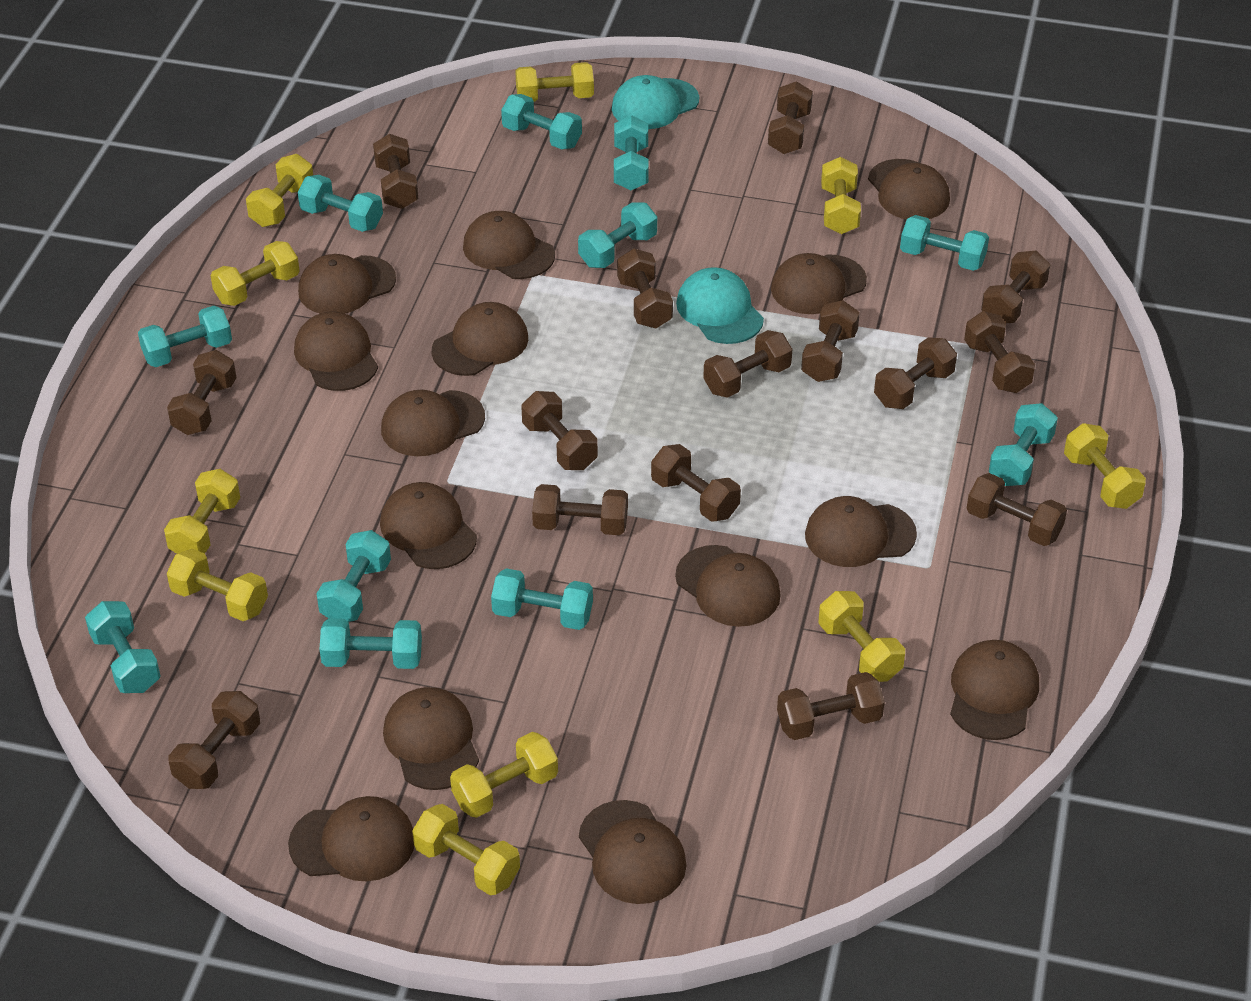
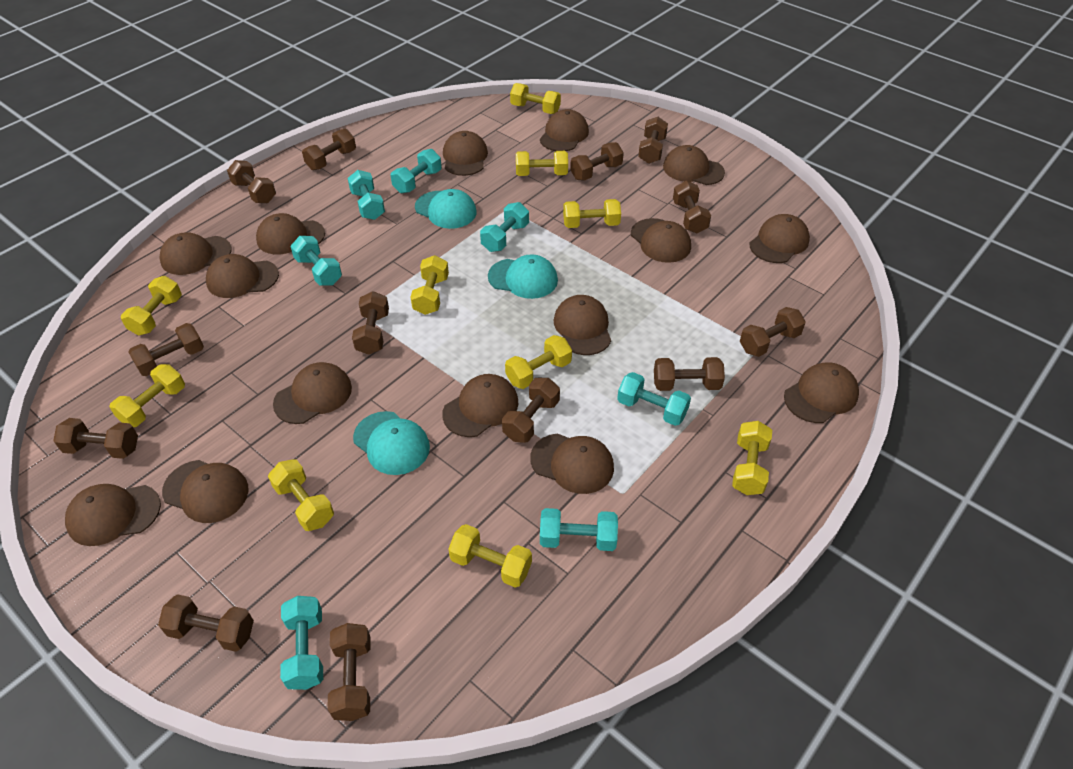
brown cap: 14 -> 15
brown dumbbell: 15 -> 13
turquoise cap: 2 -> 3
turquoise dumbbell: 11 -> 7

